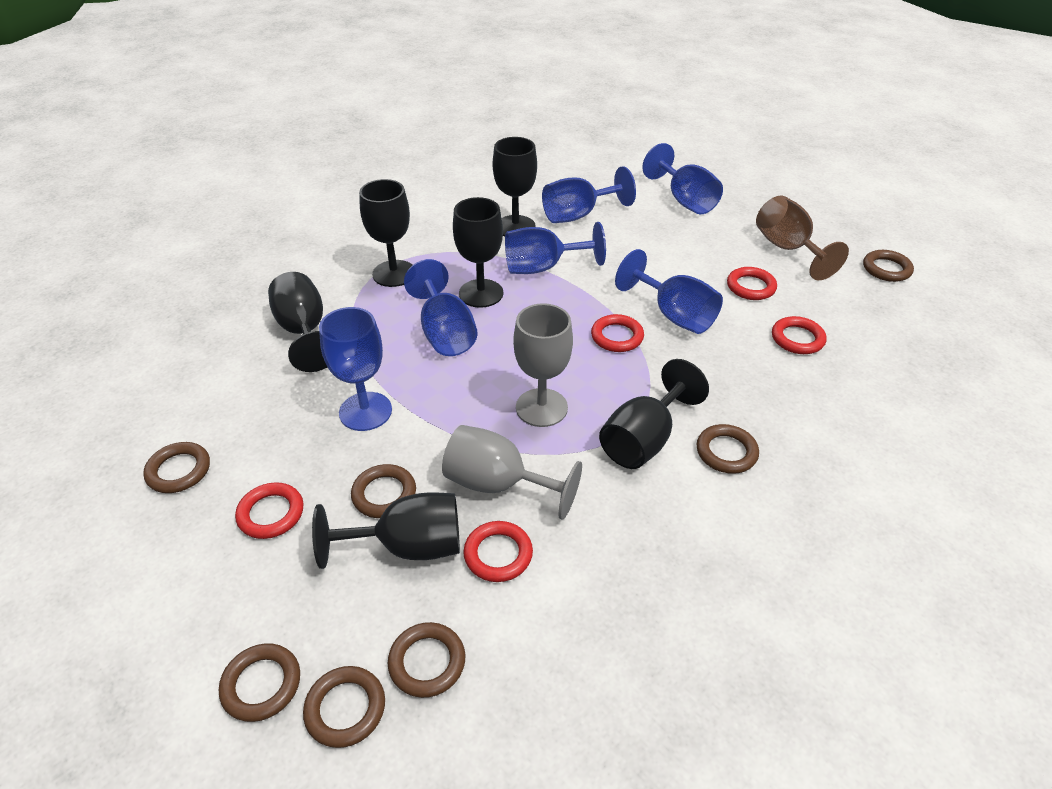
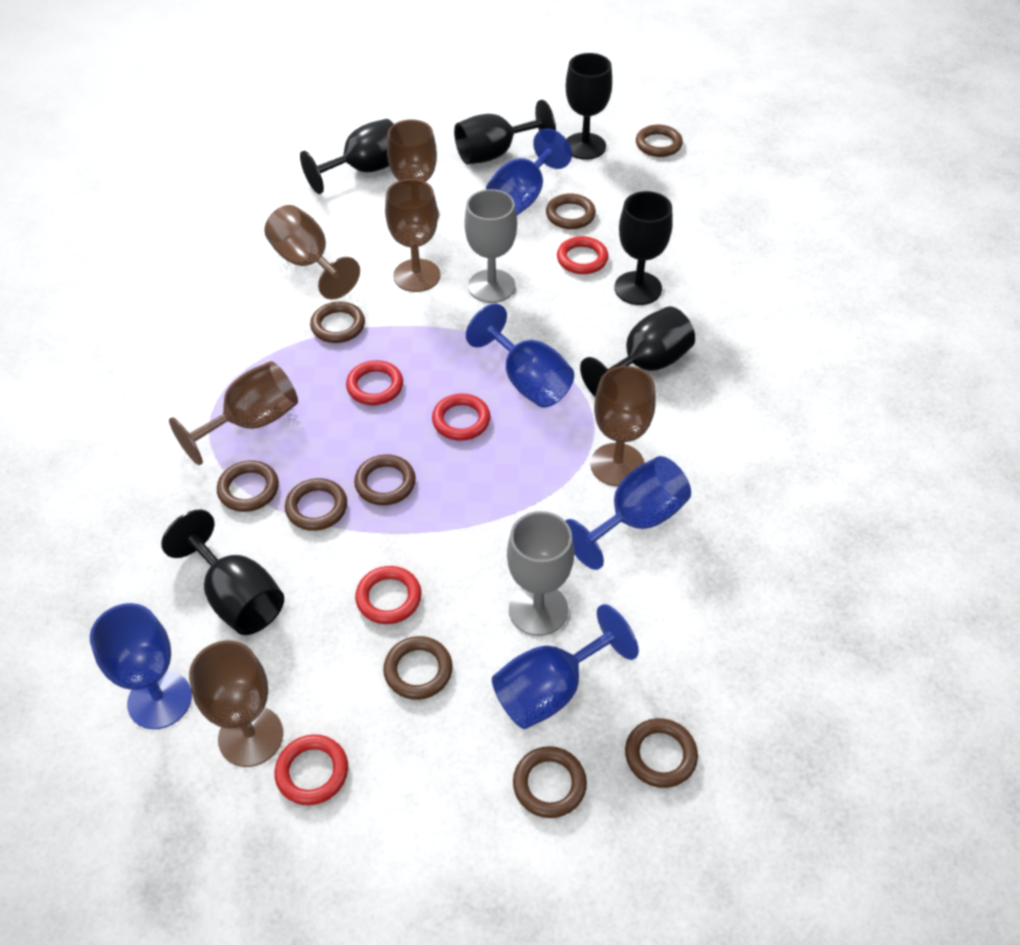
blue goblet: 6 -> 5
brown goblet: 1 -> 6
brown ring: 7 -> 9

